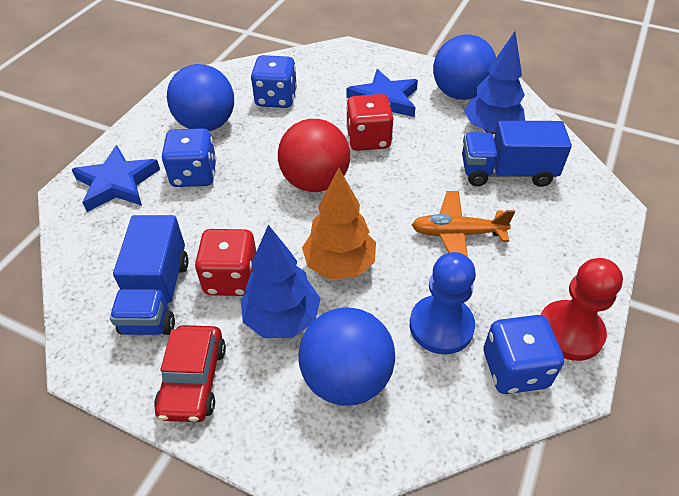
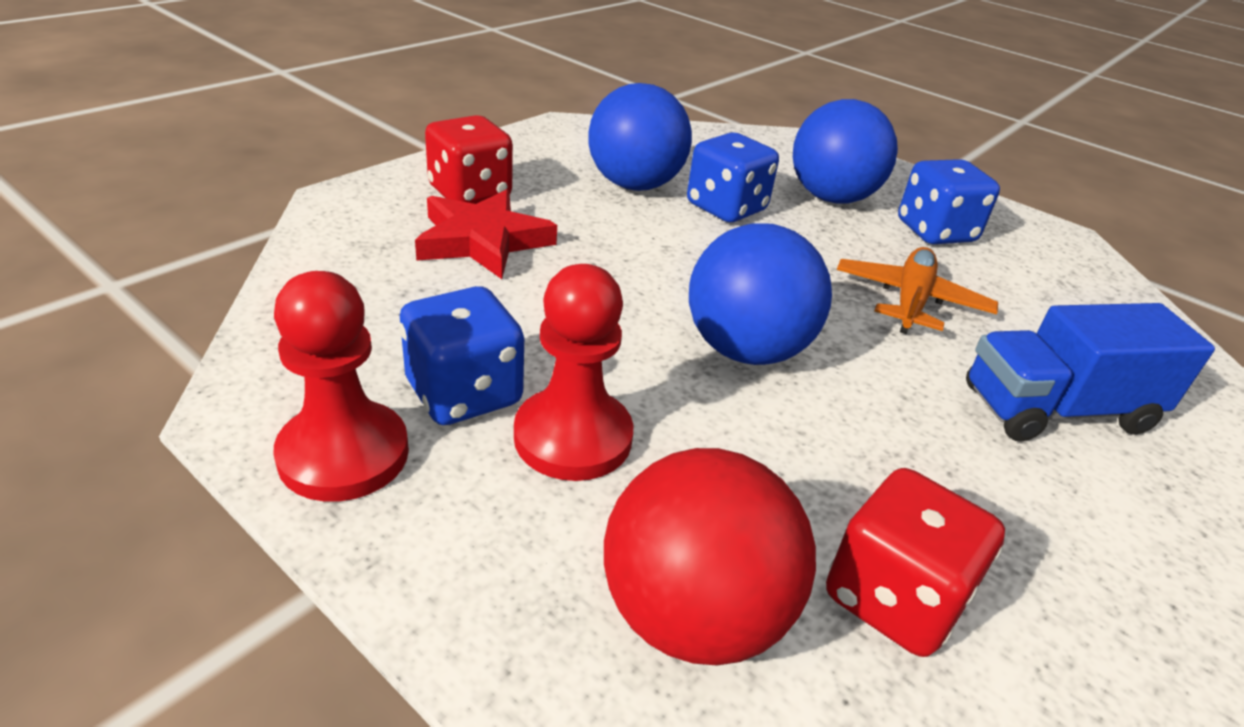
blue pawn: 1 -> 0
blue star: 2 -> 0
blue tree: 2 -> 0
blue truck: 2 -> 1
orange tree: 1 -> 0
red car: 1 -> 0
red pawn: 1 -> 2
red star: 0 -> 1

